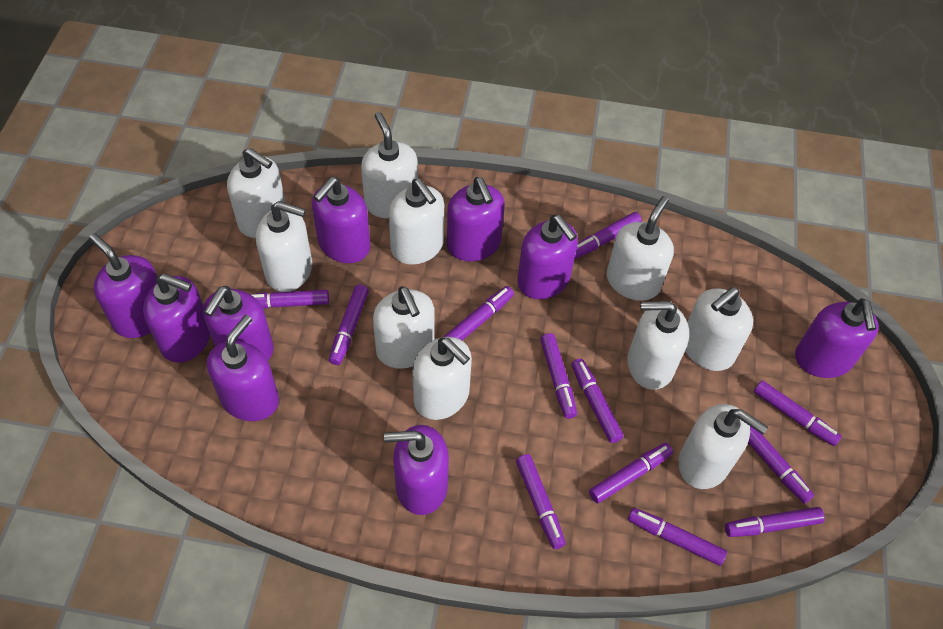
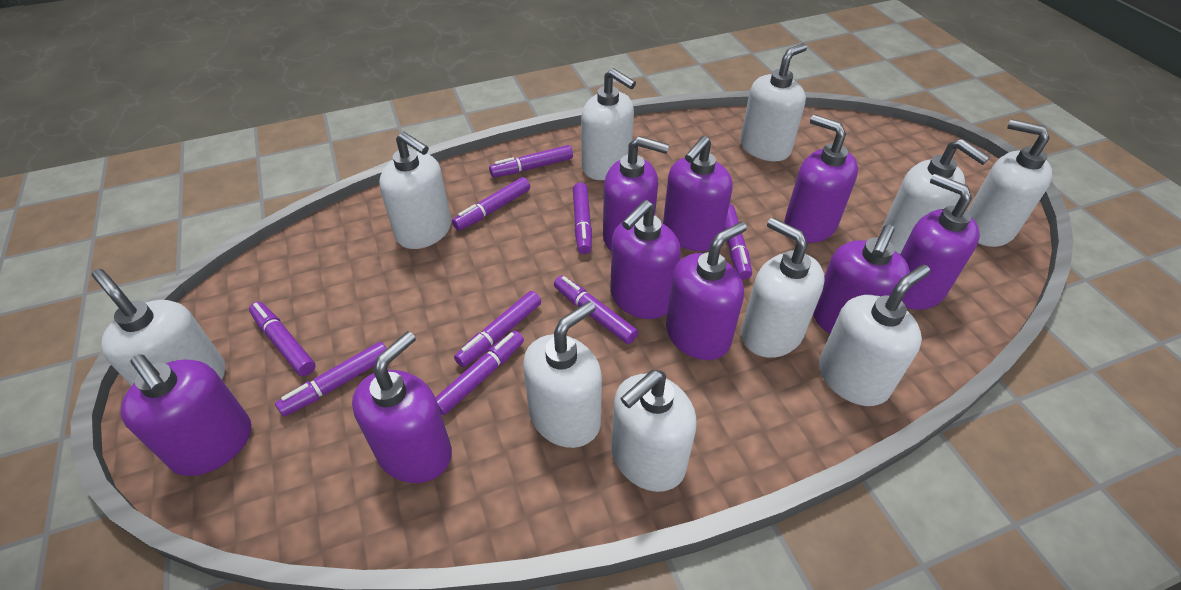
purple marker: 12 -> 9

